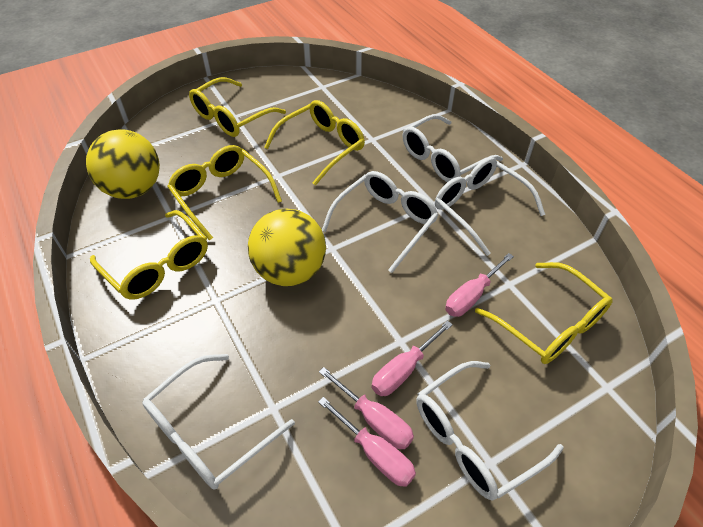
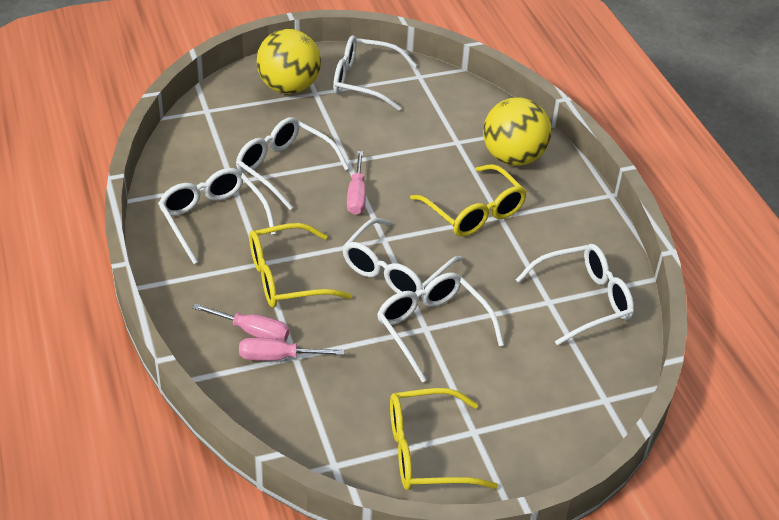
pink screwdriver: 4 -> 3
white glasses: 5 -> 6
yellow glasses: 5 -> 3

